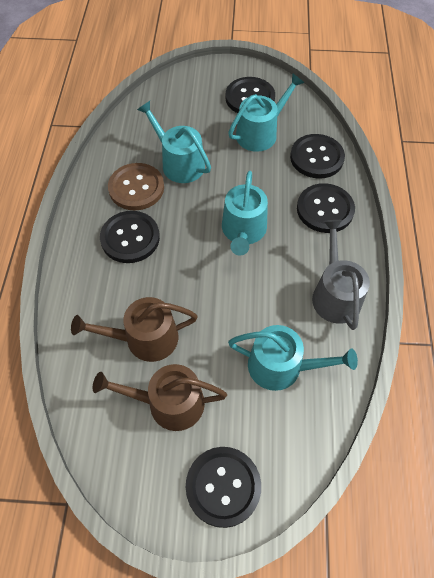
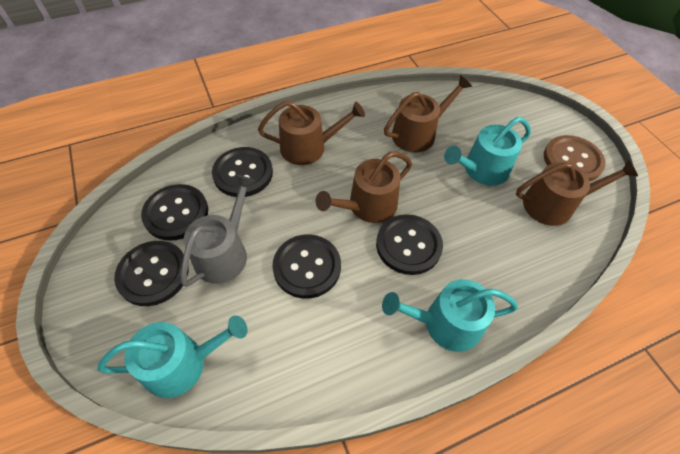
brown watering can: 2 -> 4
turquoise watering can: 4 -> 3

